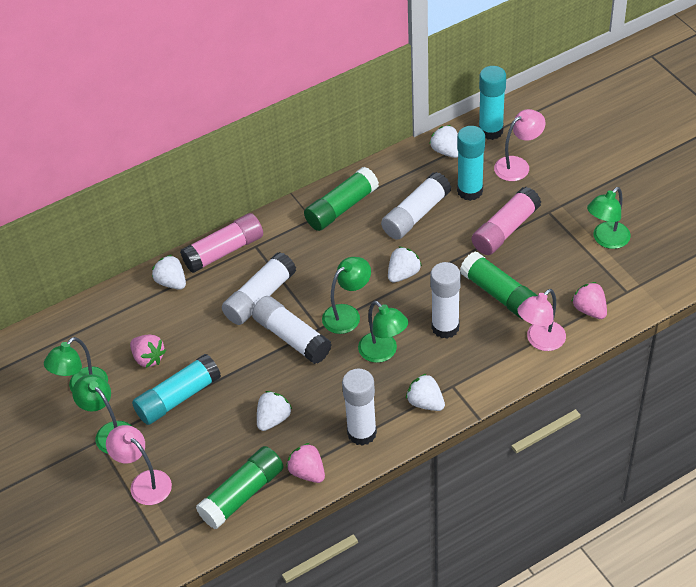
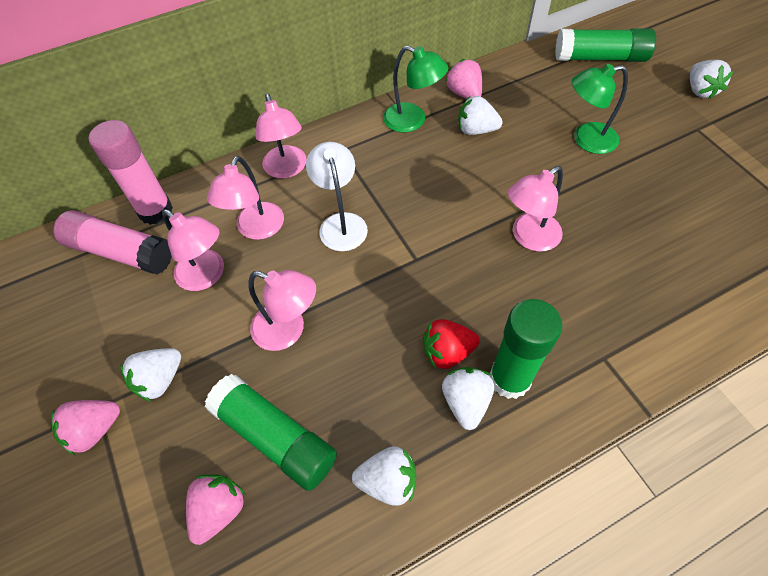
green lamp: 5 -> 2
pink lamp: 3 -> 5
red strawberry: 0 -> 1
turquoise glue stick: 3 -> 0
white glue stick: 5 -> 0
white lamp: 0 -> 1

